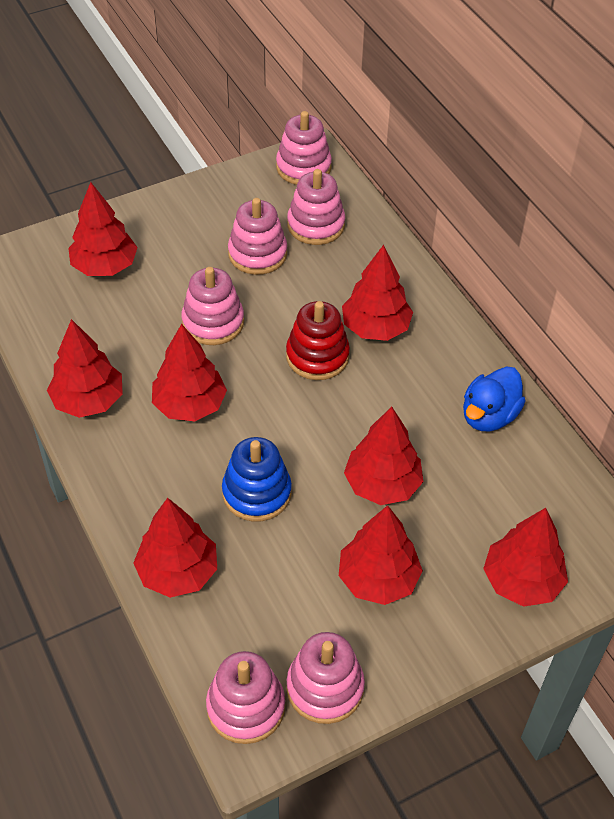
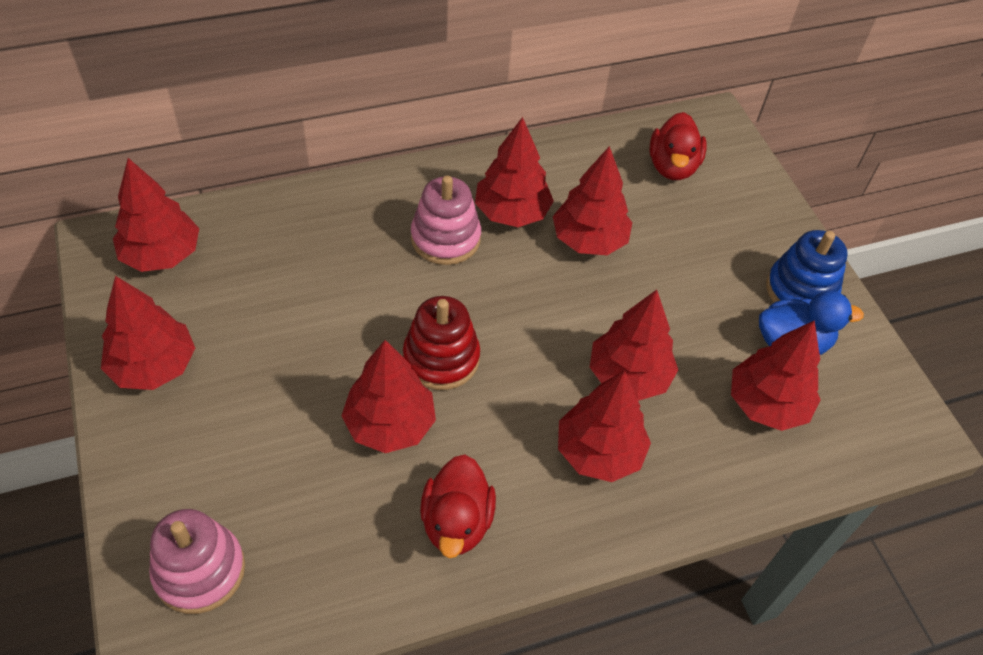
pink stacking toy: 6 -> 2
red duck: 0 -> 2

